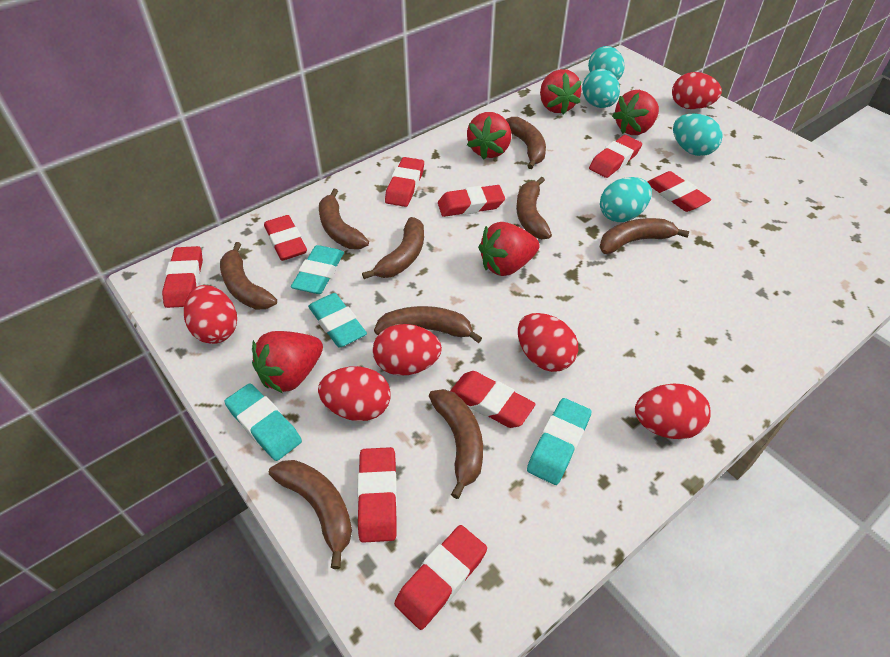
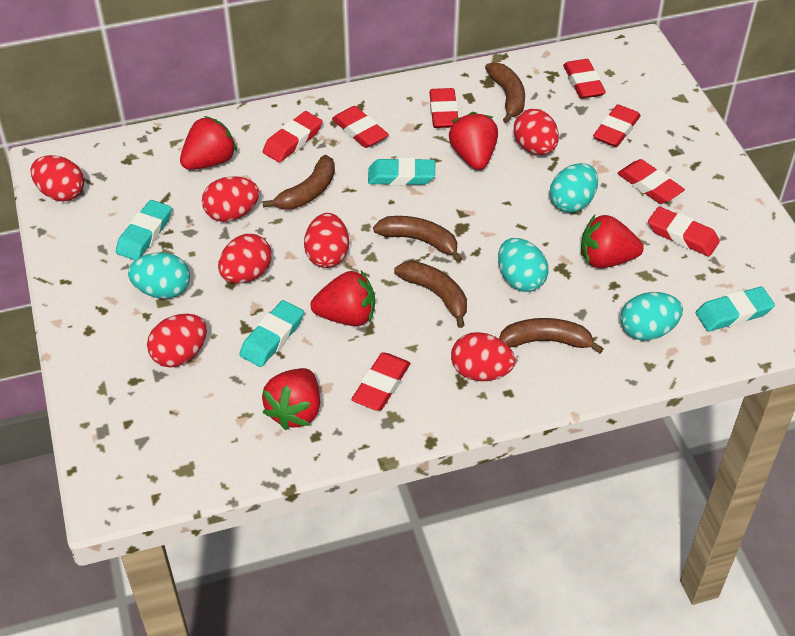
brown banana: 9 -> 5
red egg: 6 -> 7
red eraser: 9 -> 8

